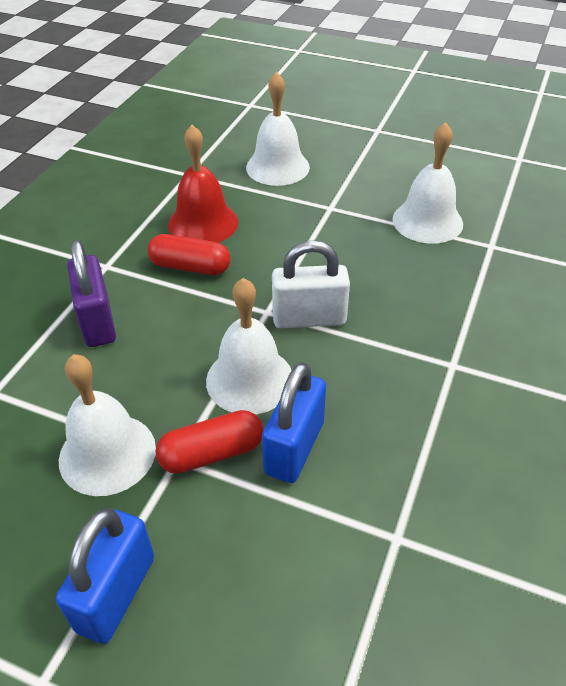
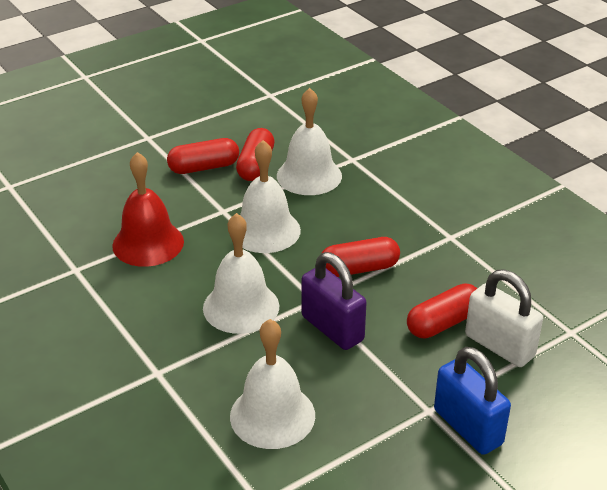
blue padlock: 2 -> 1
red capsule: 2 -> 4

